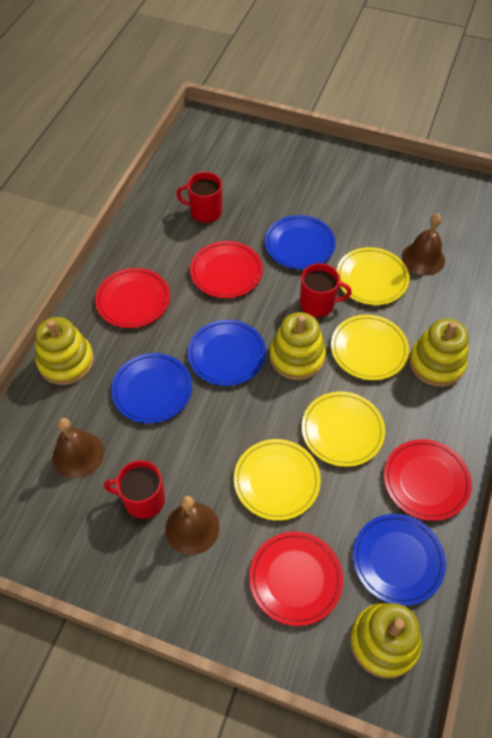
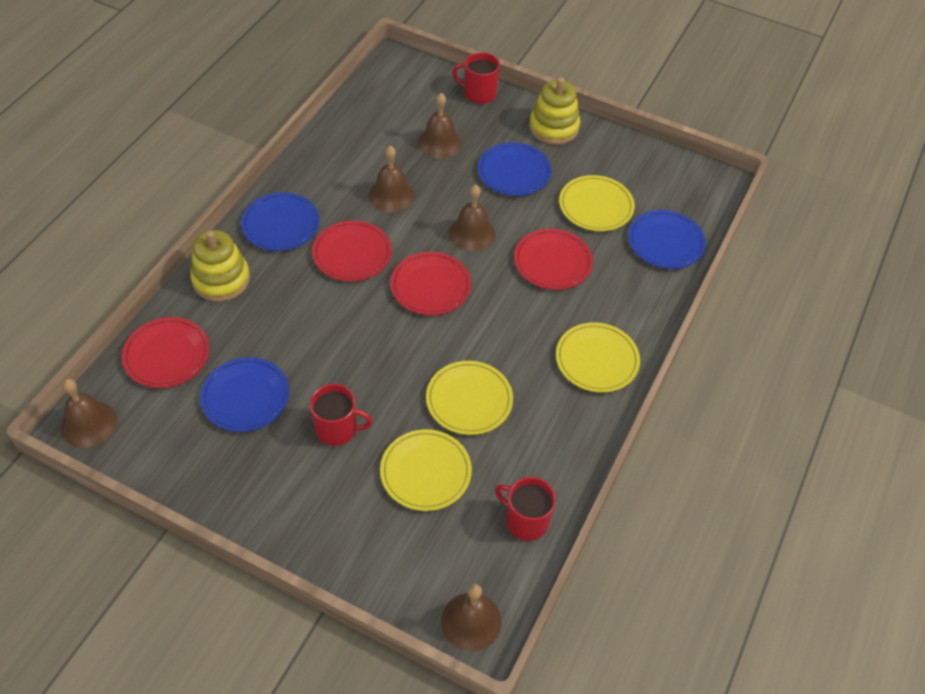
brown bell: 3 -> 5
yellow stacking toy: 4 -> 2

